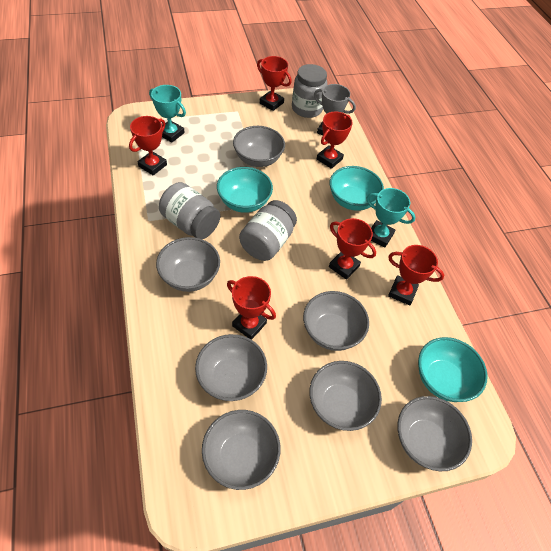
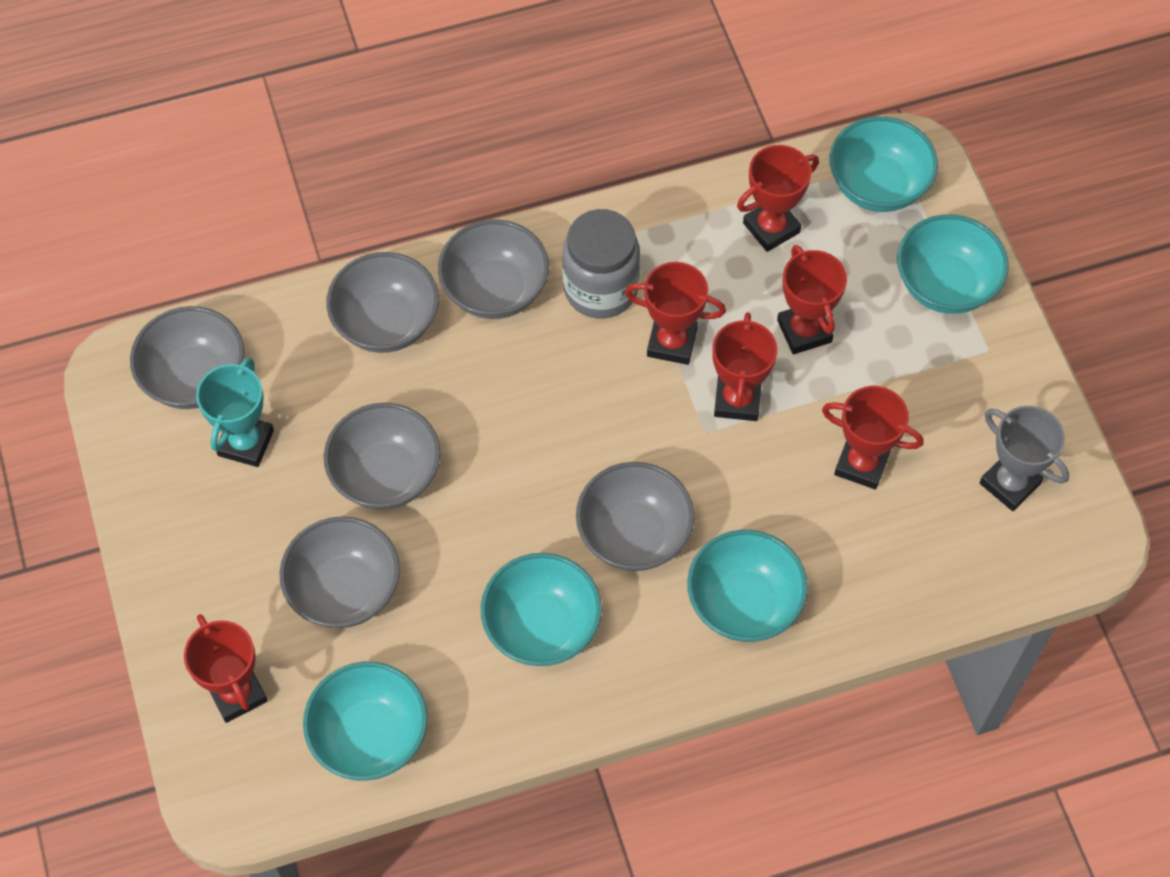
grey bowl: 7 -> 6
grey jar: 3 -> 1
turquoise bowl: 3 -> 5
turquoise trophy: 2 -> 1

